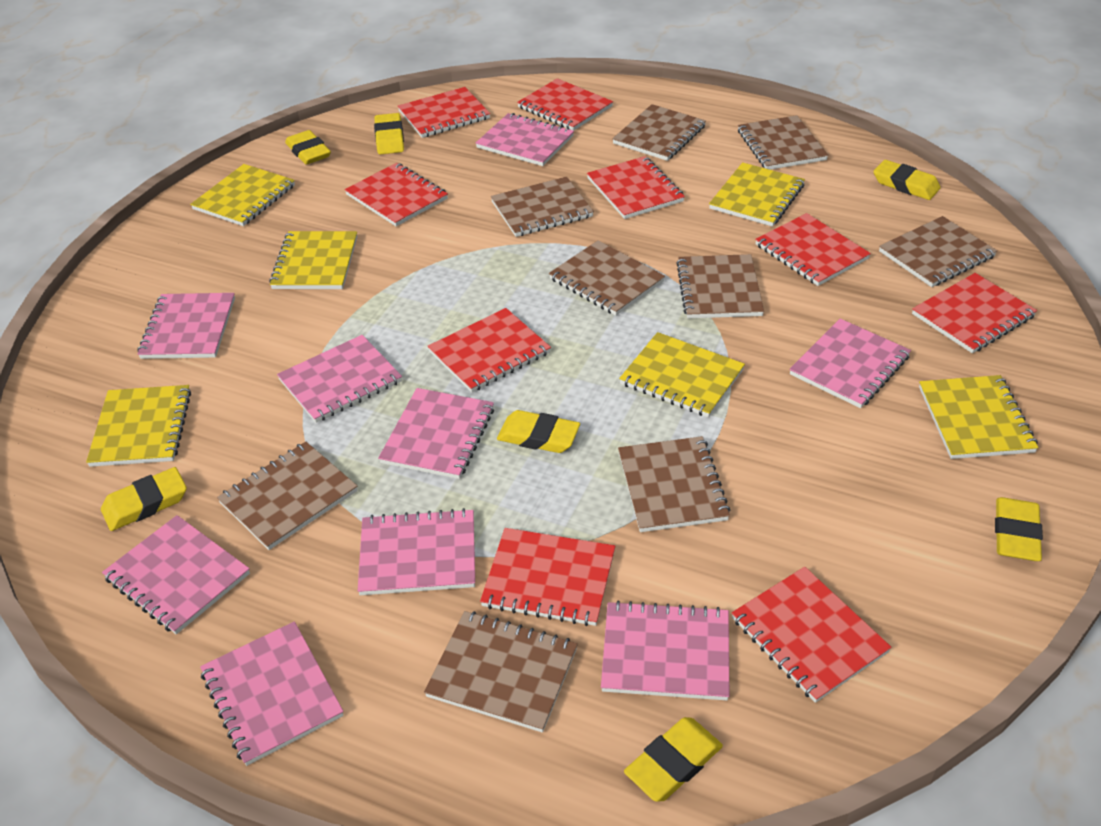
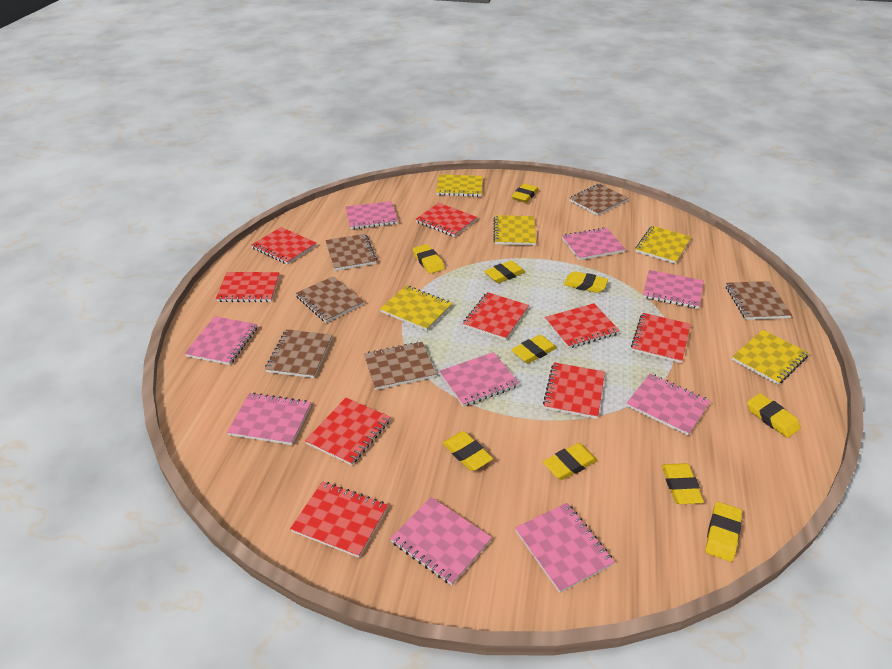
brown notebook: 9 -> 6
yellow eraser: 7 -> 10
yellow notebook: 6 -> 5

